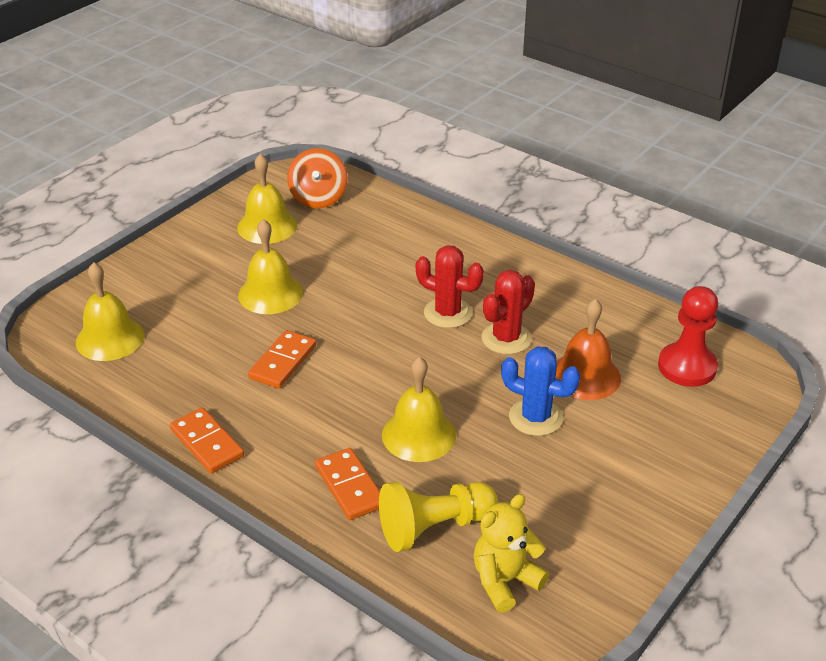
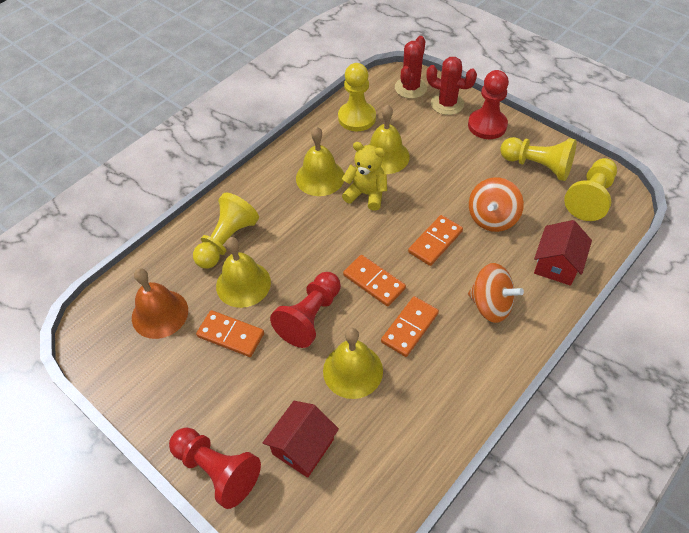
blue cactus: 1 -> 0
orange domino: 3 -> 4
orange spinning top: 1 -> 2
red house: 0 -> 2
red pawn: 1 -> 3
yellow pawn: 1 -> 4

